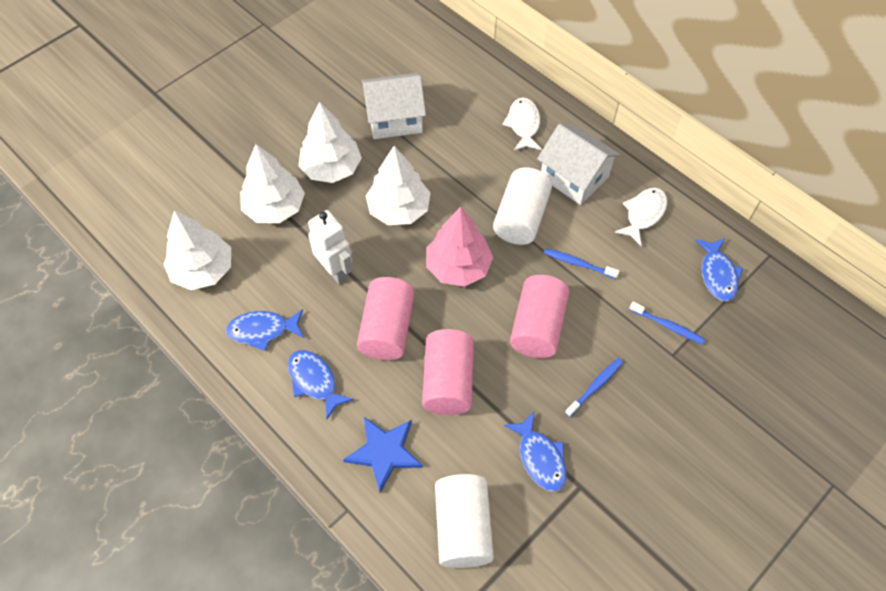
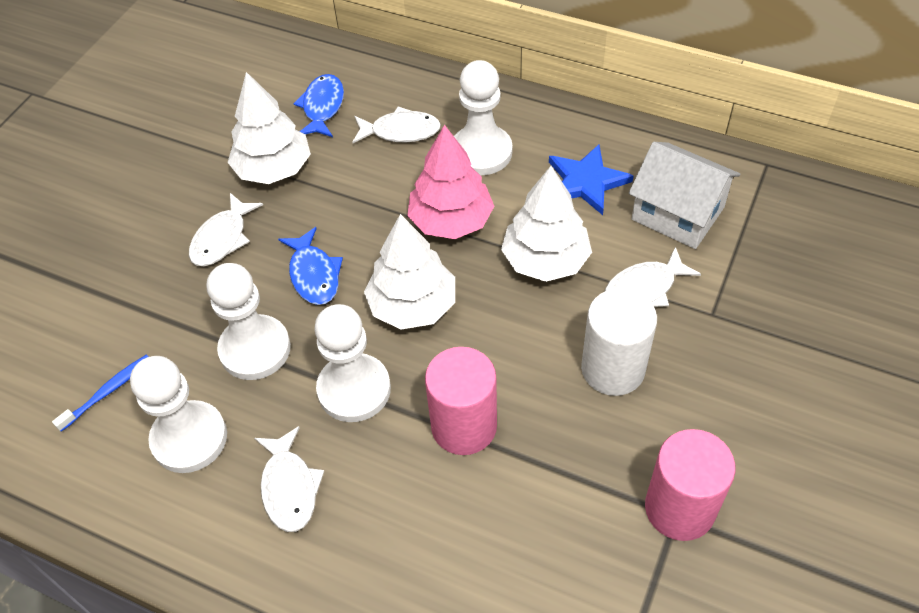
blue fish: 4 -> 2
blue toothbrush: 3 -> 1
pink cylinder: 3 -> 2
white cylinder: 2 -> 1
white fish: 2 -> 4
white house: 2 -> 1
white pawn: 0 -> 4
white robot: 1 -> 0
white tree: 4 -> 3

